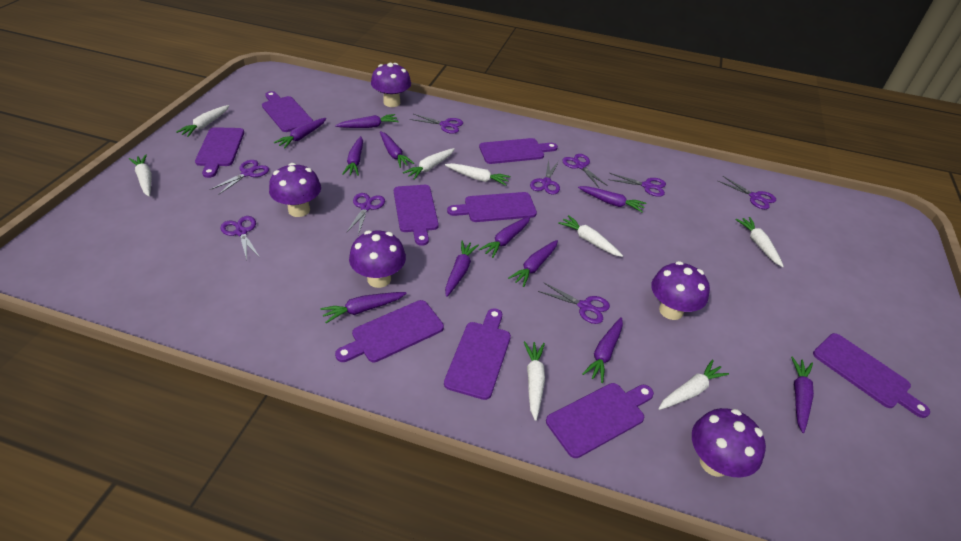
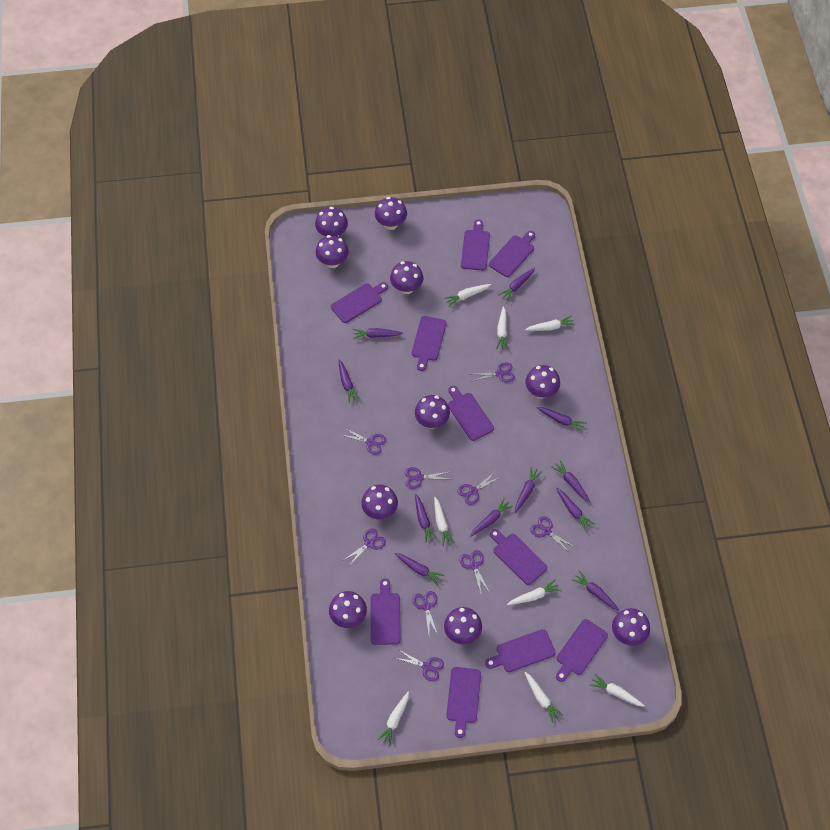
purple cutting board: 9 -> 10
purple mushroom: 5 -> 10

